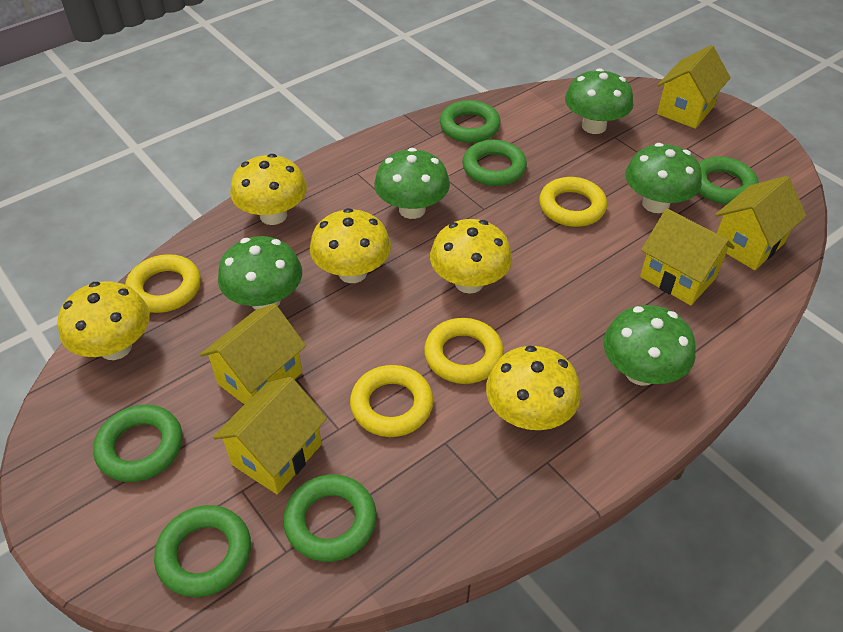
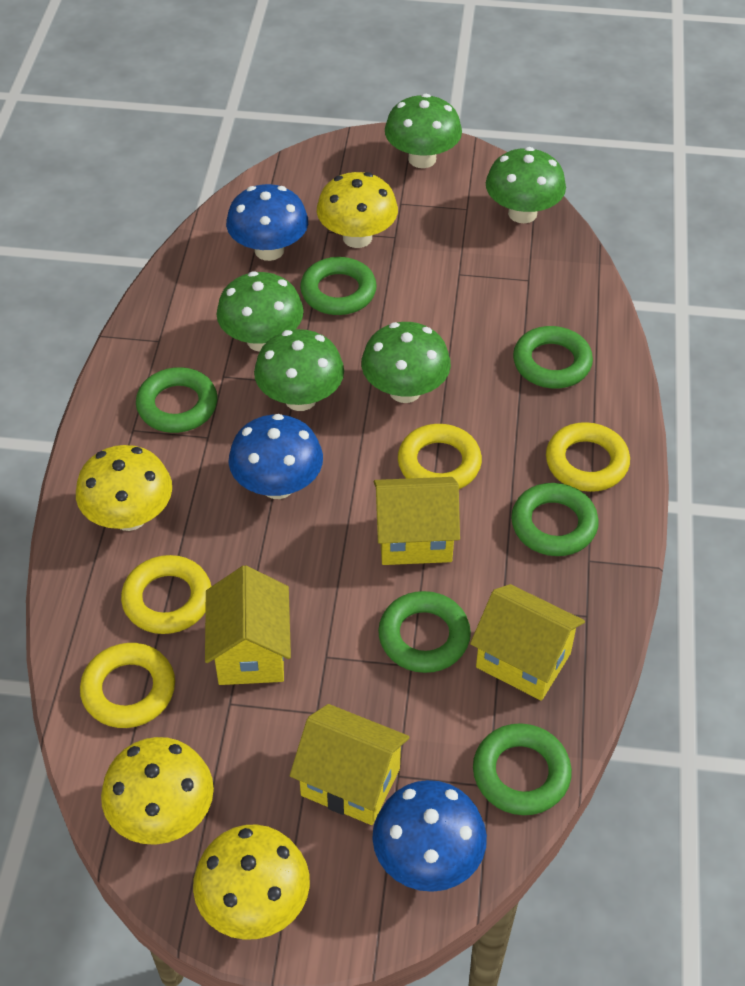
blue mushroom: 0 -> 3
yellow house: 5 -> 4
yellow mushroom: 5 -> 4

